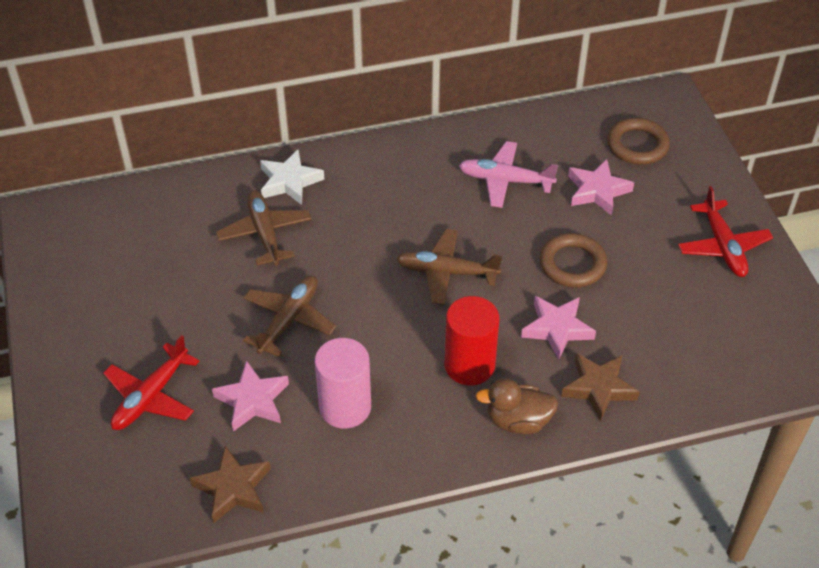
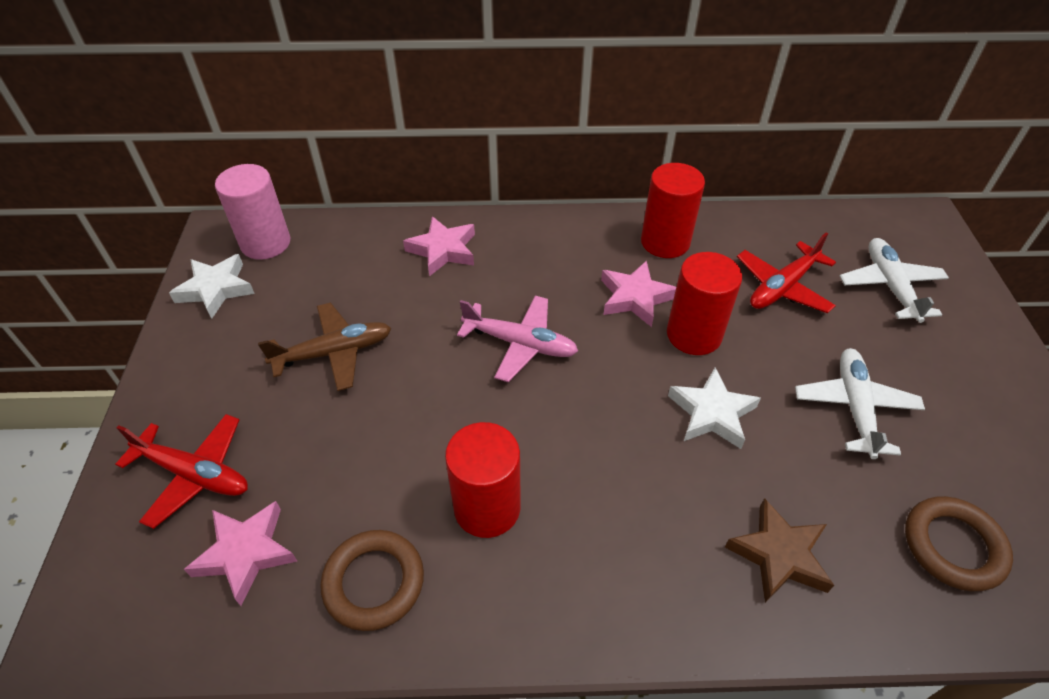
brown duck: 1 -> 0
brown plane: 3 -> 1
brown star: 2 -> 1
red cylinder: 1 -> 3
white plane: 0 -> 2
white star: 1 -> 2

